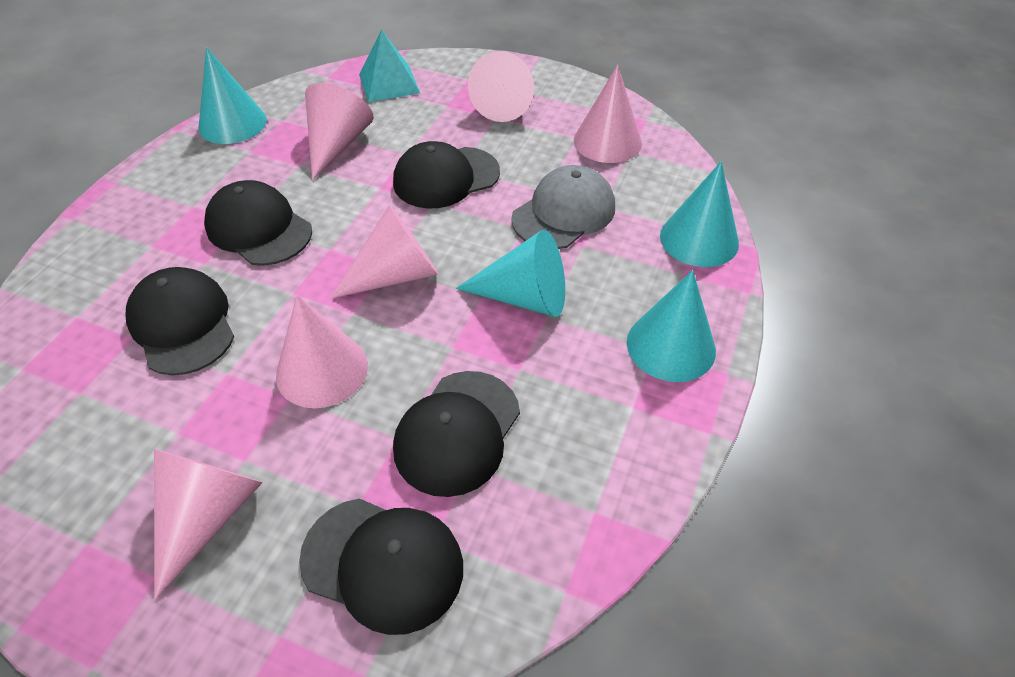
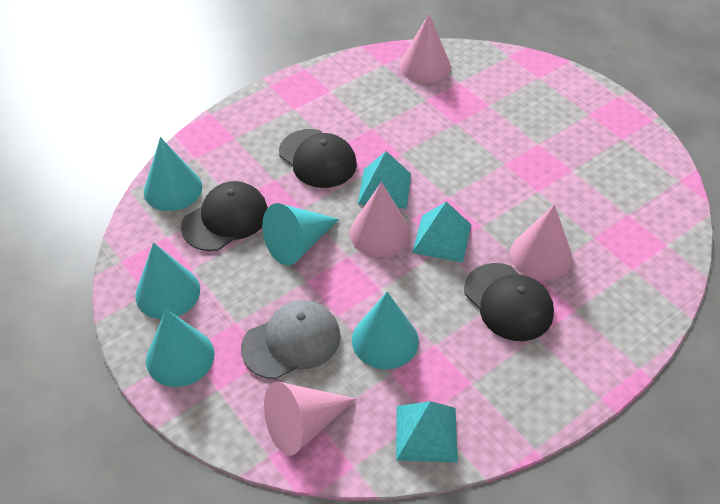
black cap: 5 -> 3
pink cone: 6 -> 4
turquoise cone: 4 -> 5
turquoise pyramid: 1 -> 3

